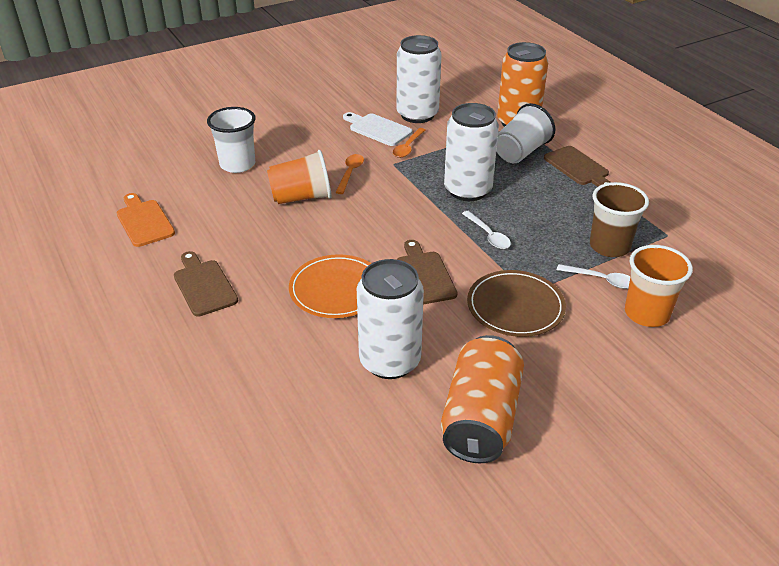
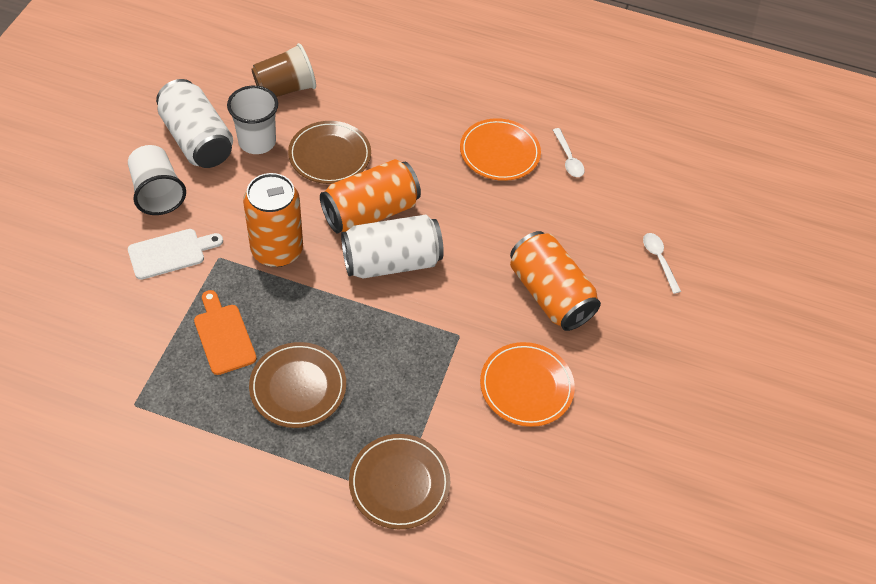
brown cutting board: 3 -> 0
brown plate: 1 -> 3
orange can: 2 -> 3
orange cup: 2 -> 0
orange plate: 1 -> 2
orange spoon: 2 -> 0
white can: 3 -> 2

